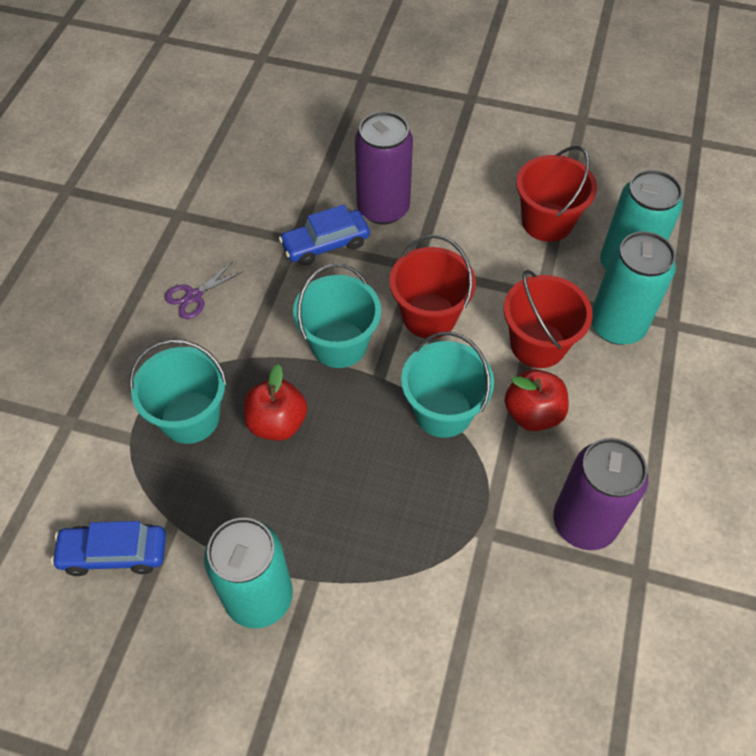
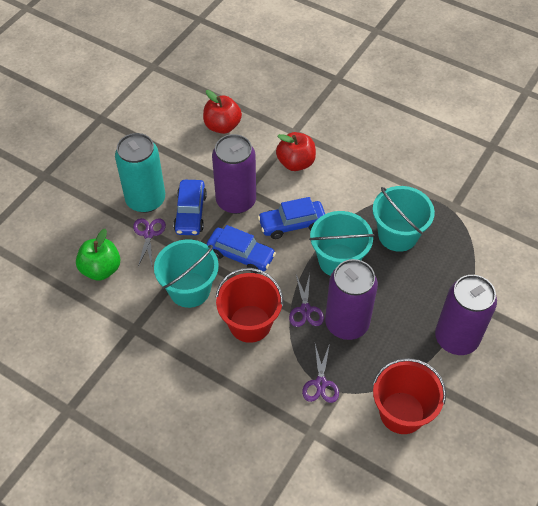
blue car: 2 -> 3
green apple: 0 -> 1
purple can: 2 -> 3
purple scissors: 1 -> 3
red bucket: 3 -> 2
turquoise can: 3 -> 1

